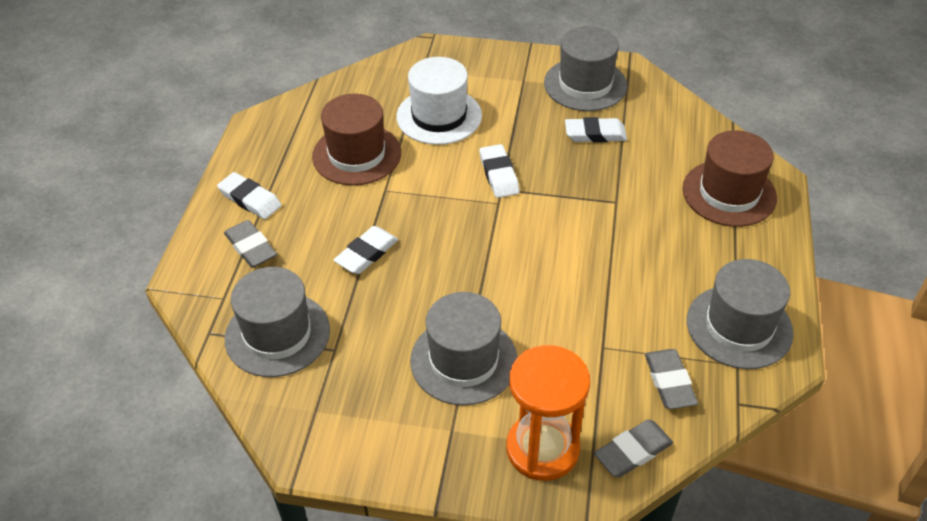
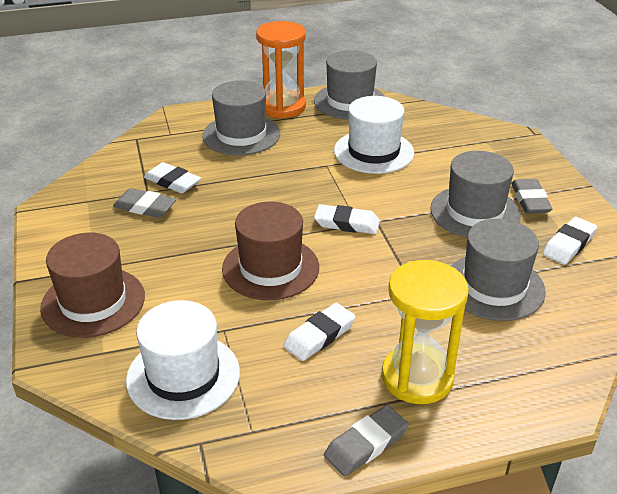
white hat: 1 -> 2
yellow hourglass: 0 -> 1

